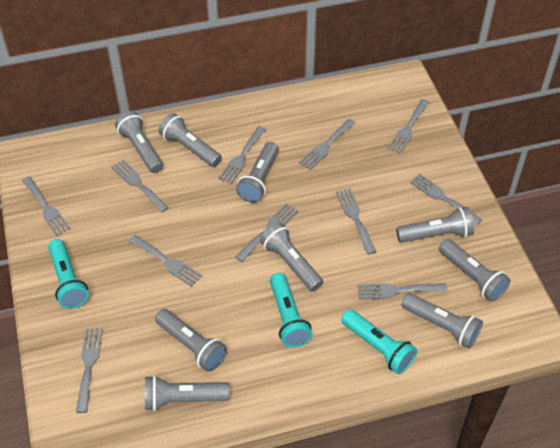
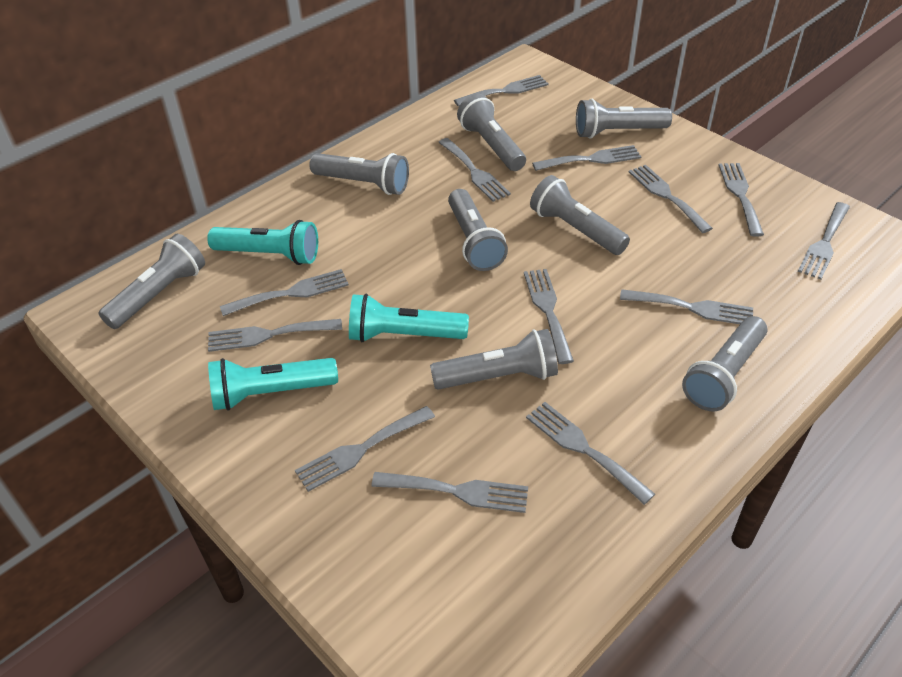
grey flashlight: 9 -> 8
grey fork: 11 -> 13

